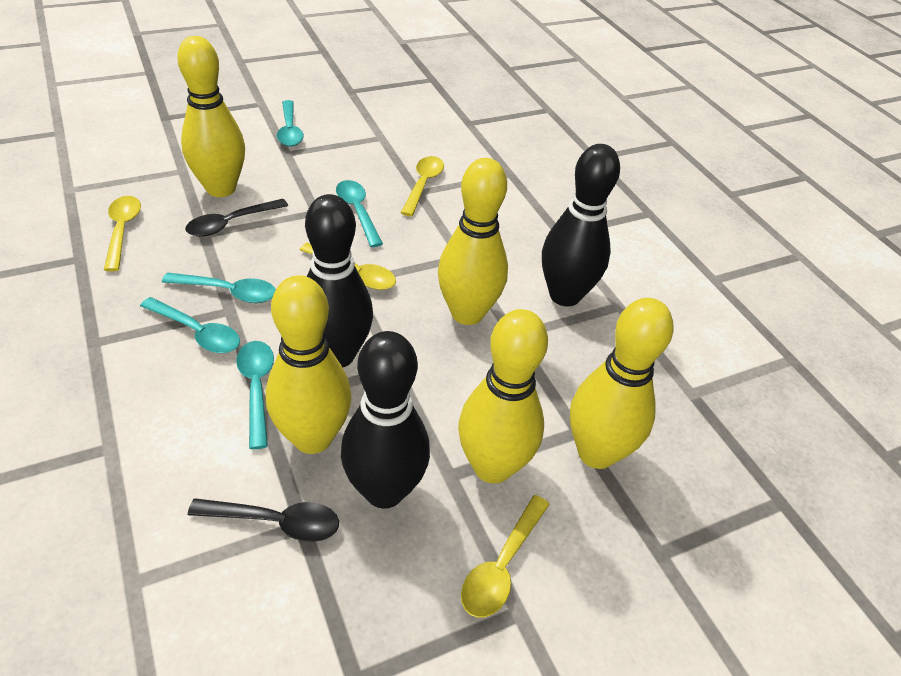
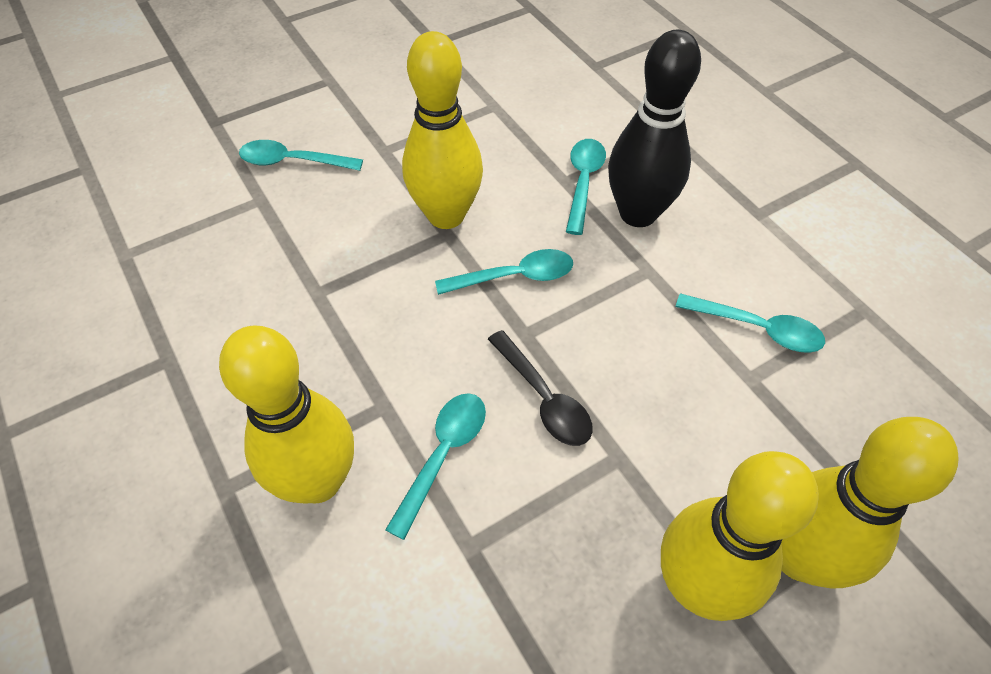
black bowling pin: 3 -> 1
black spoon: 2 -> 1
yellow bowling pin: 5 -> 4
yellow spoon: 4 -> 0

